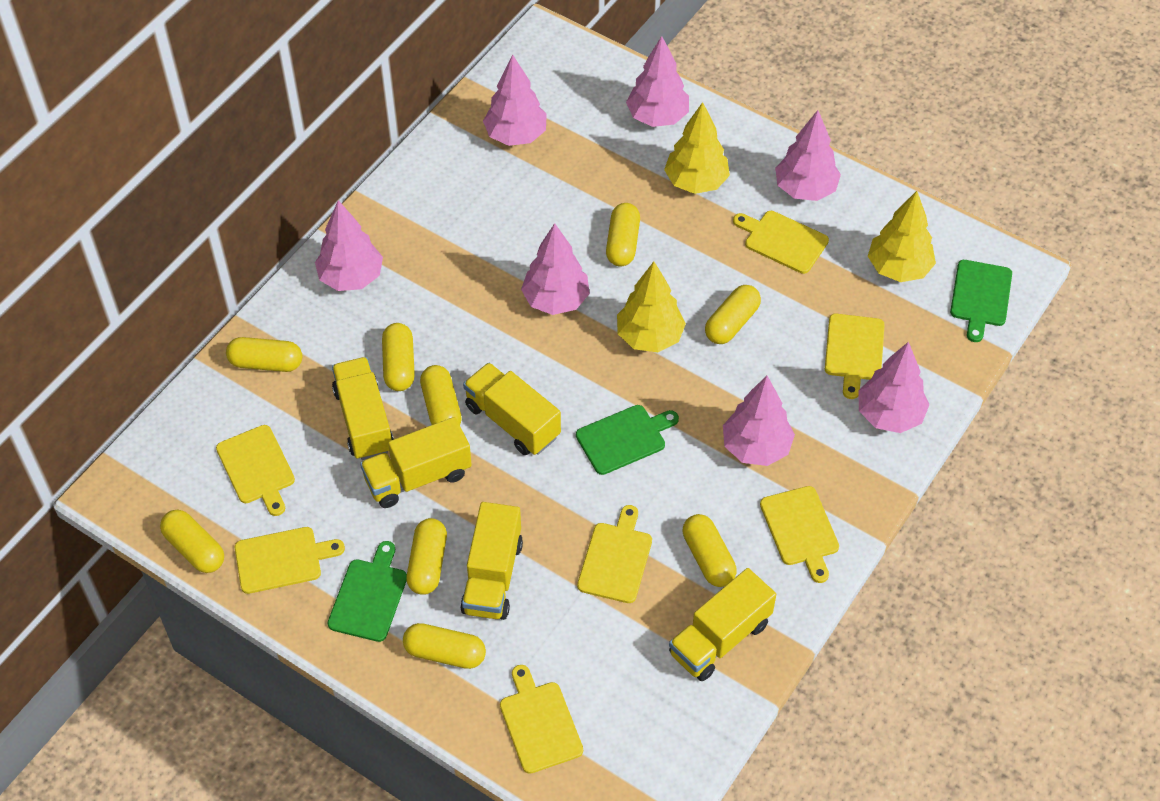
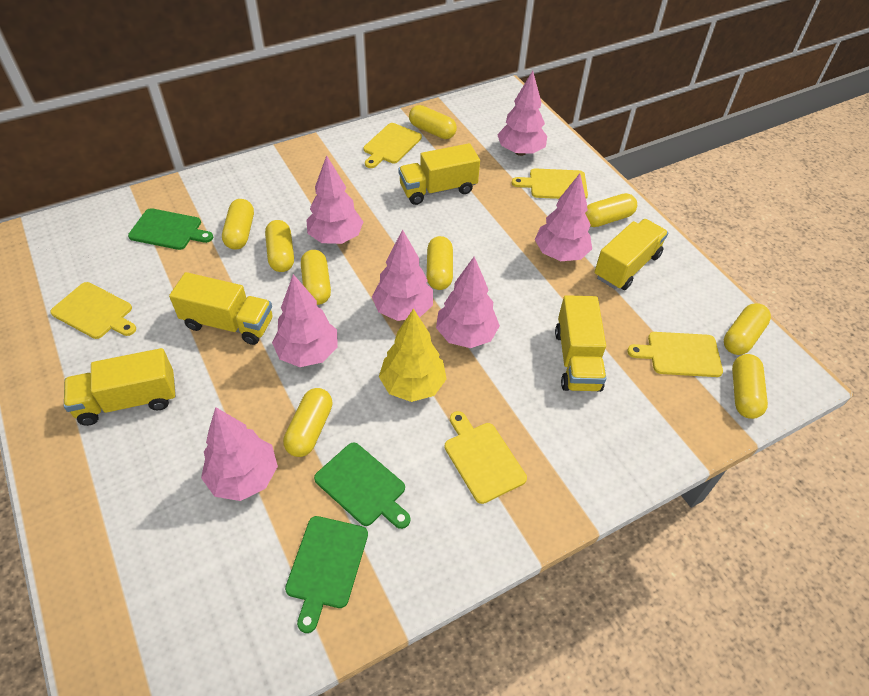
yellow cutting board: 7 -> 5
yellow tree: 3 -> 1

